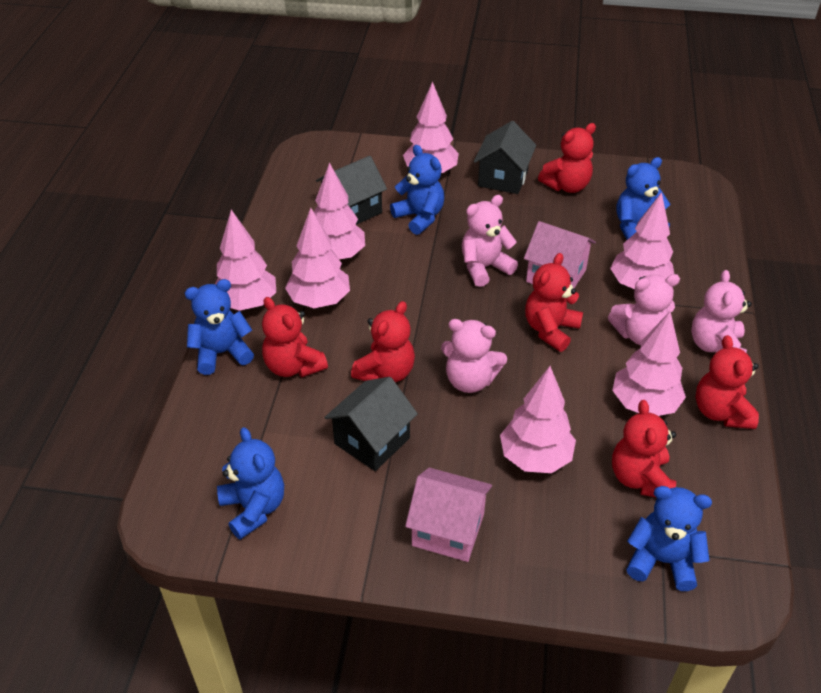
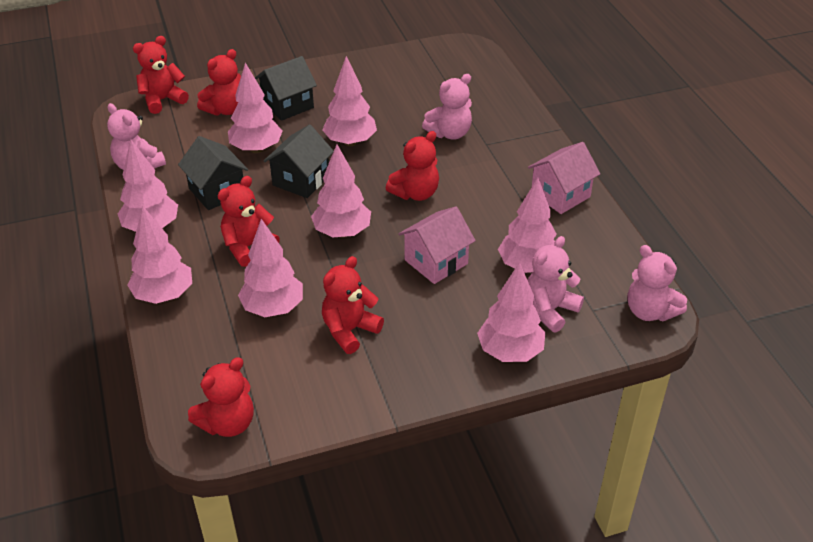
blue teddy bear: 5 -> 0
pink tree: 7 -> 8

